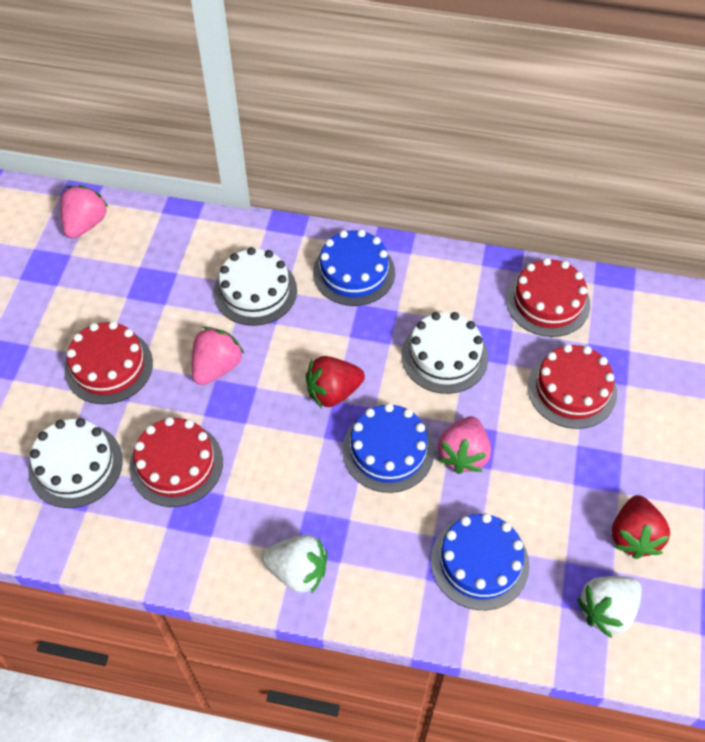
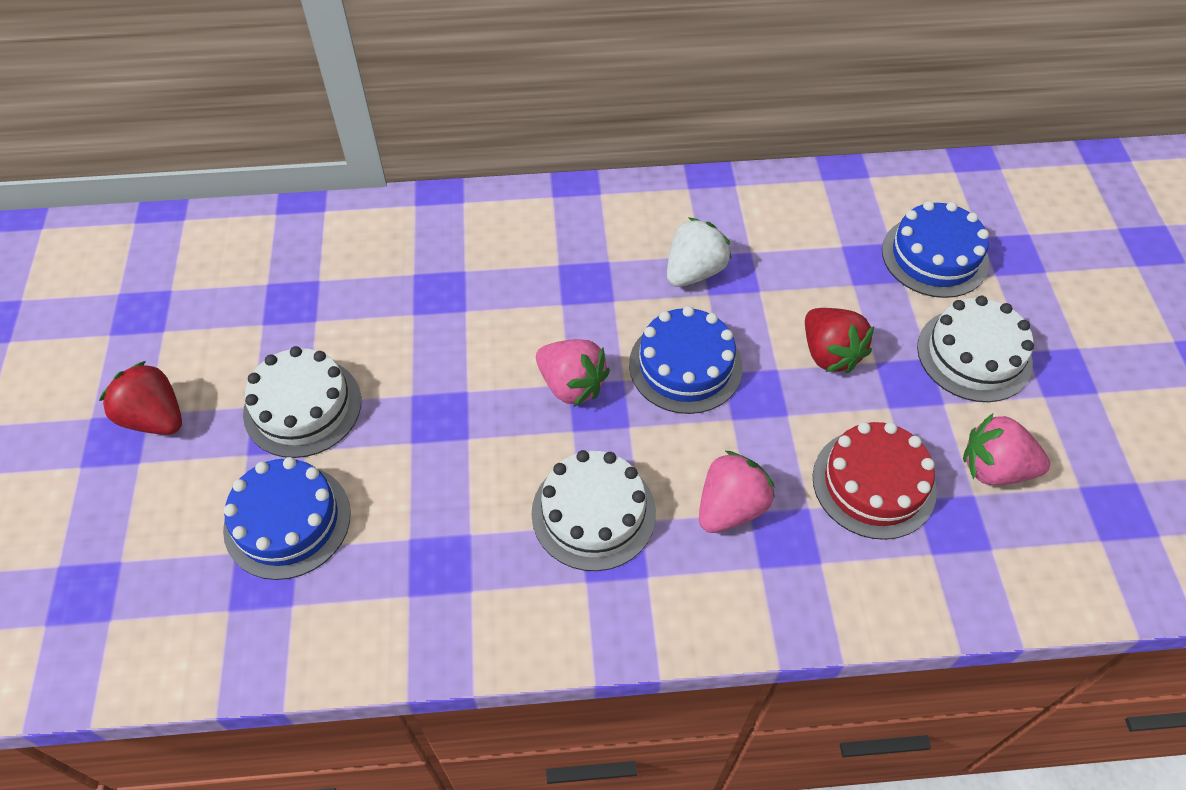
red cake: 4 -> 1
white strawberry: 2 -> 1

